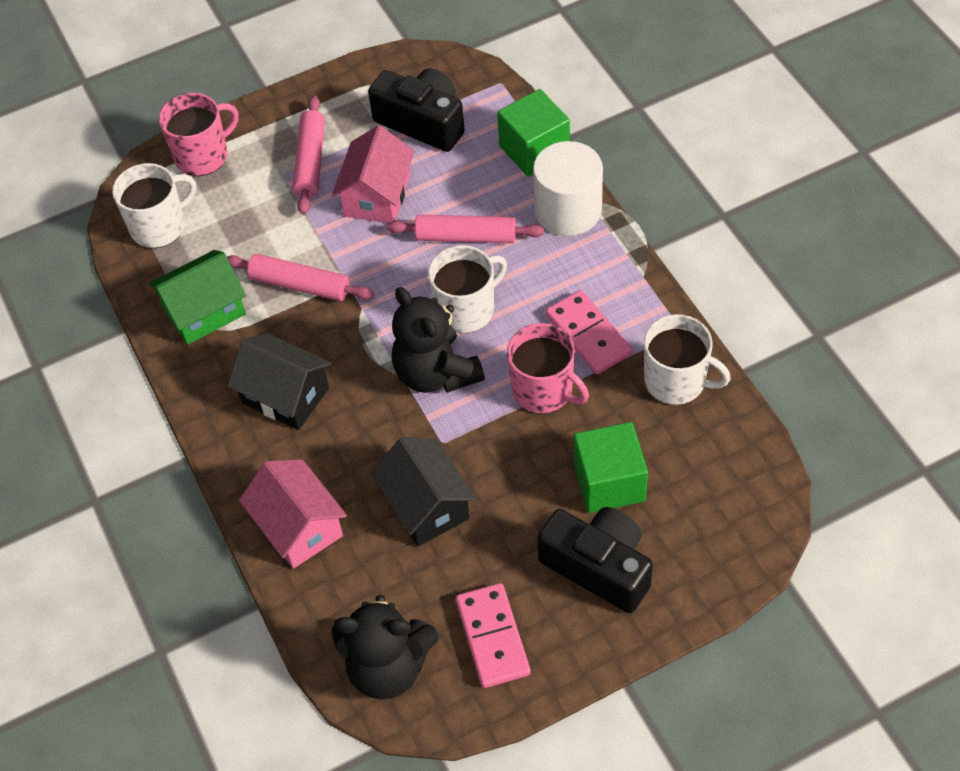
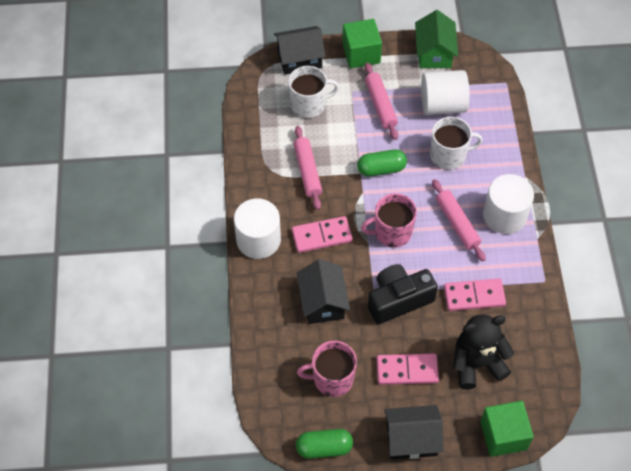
black camera: 2 -> 1
black house: 2 -> 3
black teddy bear: 2 -> 1
green capsule: 0 -> 2
pink domino: 2 -> 3
pink house: 2 -> 0
white cylinder: 1 -> 3
white mug: 3 -> 2

